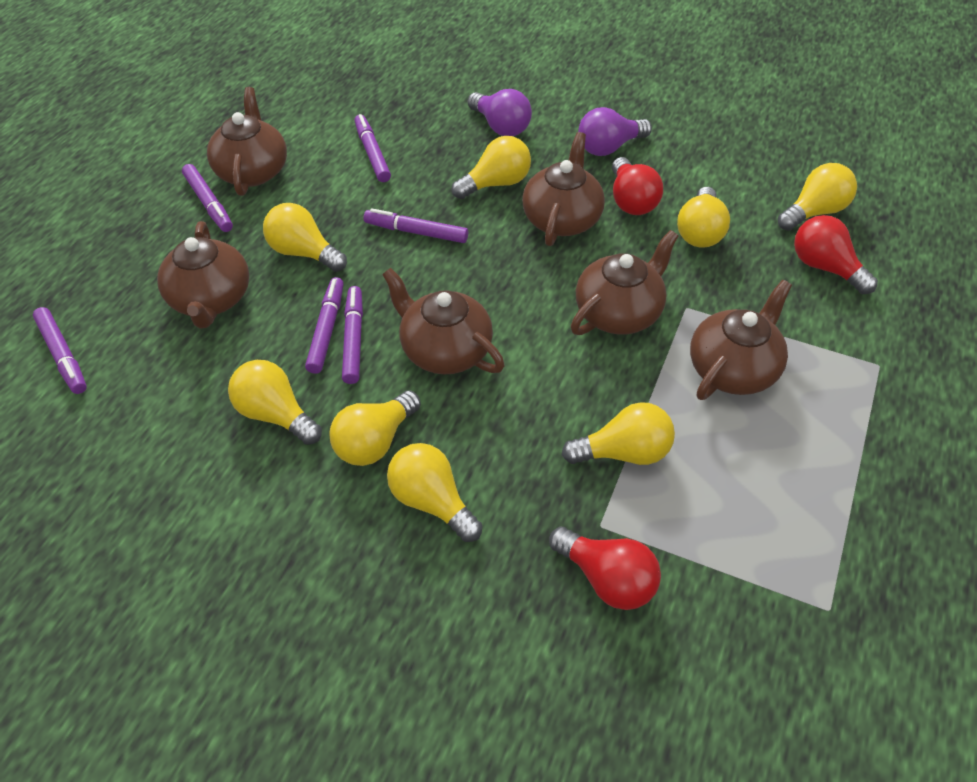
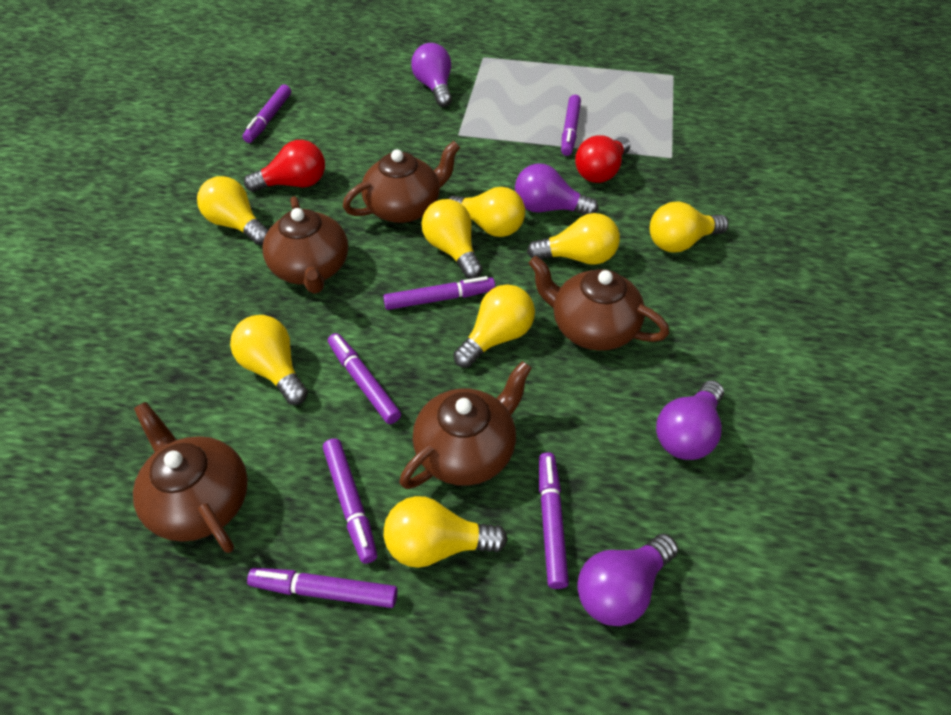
brown teapot: 6 -> 5
purple light bulb: 2 -> 4
purple marker: 6 -> 7
red light bulb: 3 -> 2

